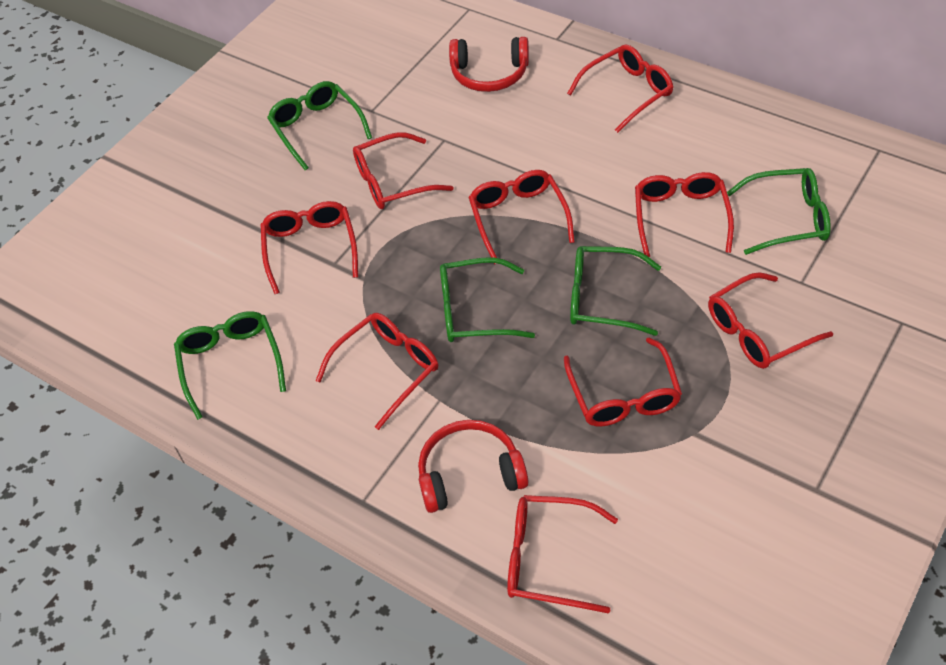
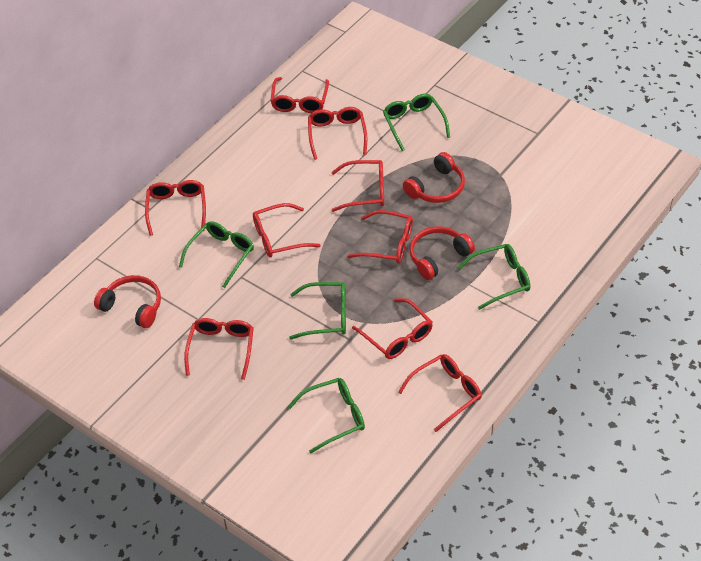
red headphones: 2 -> 3

